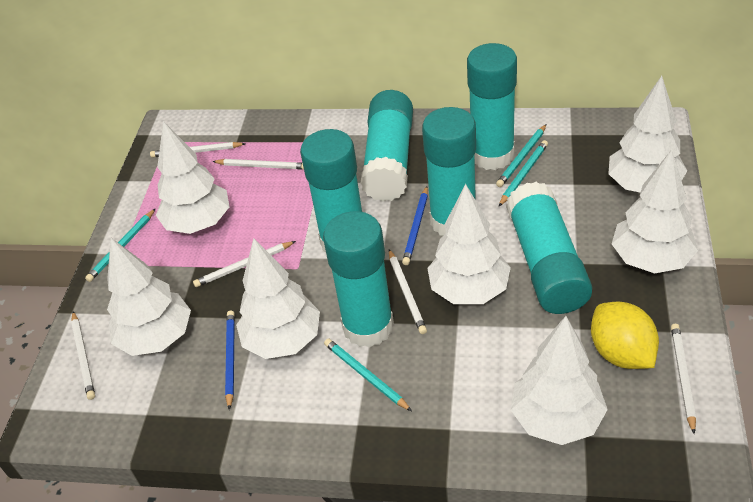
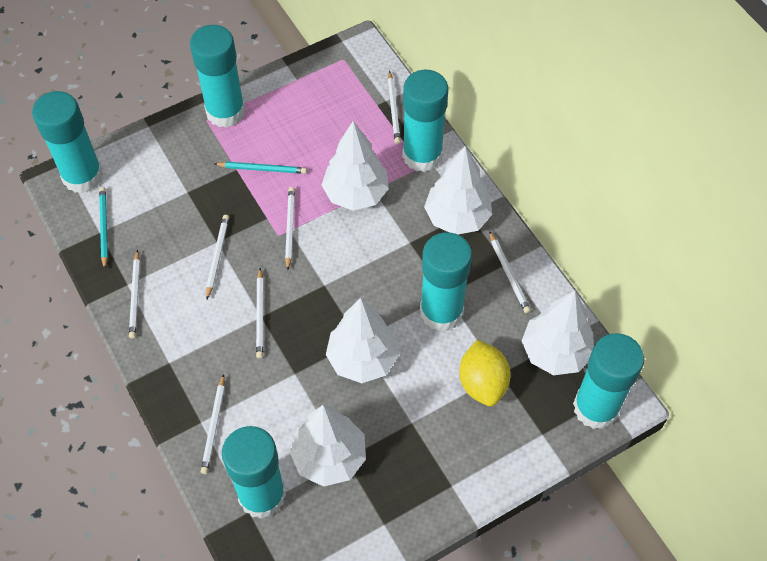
blue pencil: 2 -> 0
turquoise pencil: 4 -> 2
white pencil: 6 -> 7
white tree: 7 -> 5

